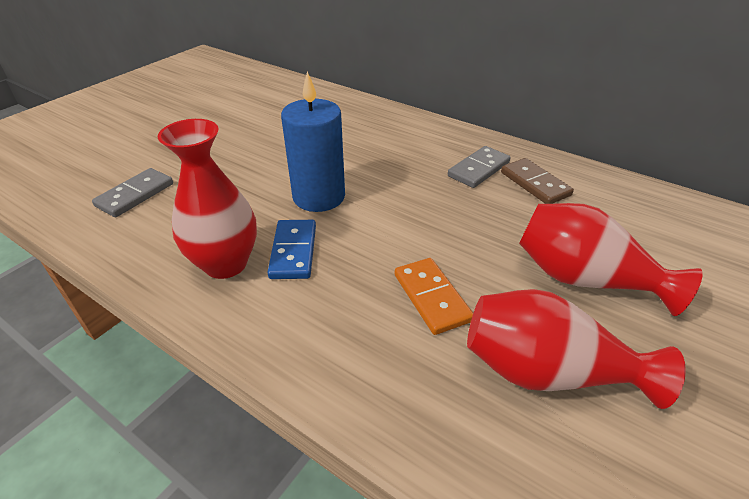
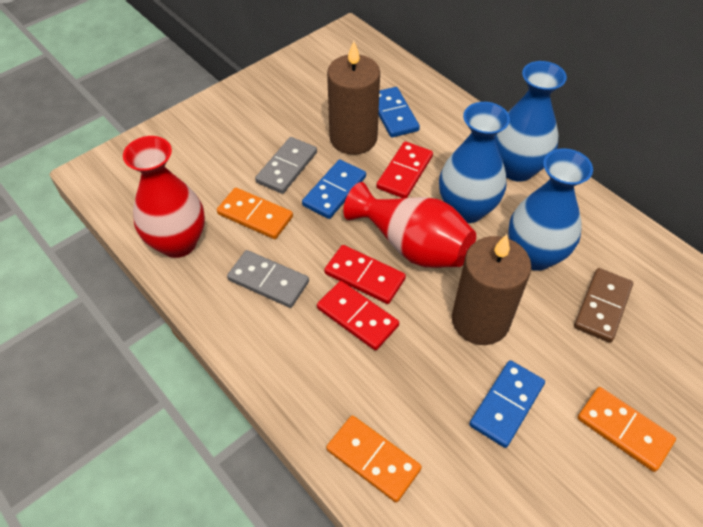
blue candle: 1 -> 0
blue domino: 1 -> 3
blue vase: 0 -> 3
brown candle: 0 -> 2
orange domino: 1 -> 3
red domino: 0 -> 3
red vase: 3 -> 2

